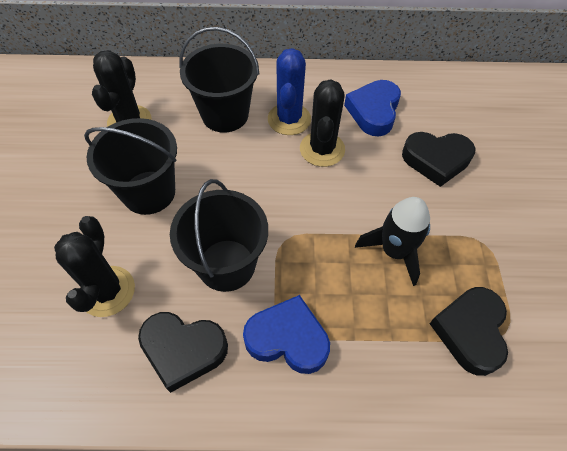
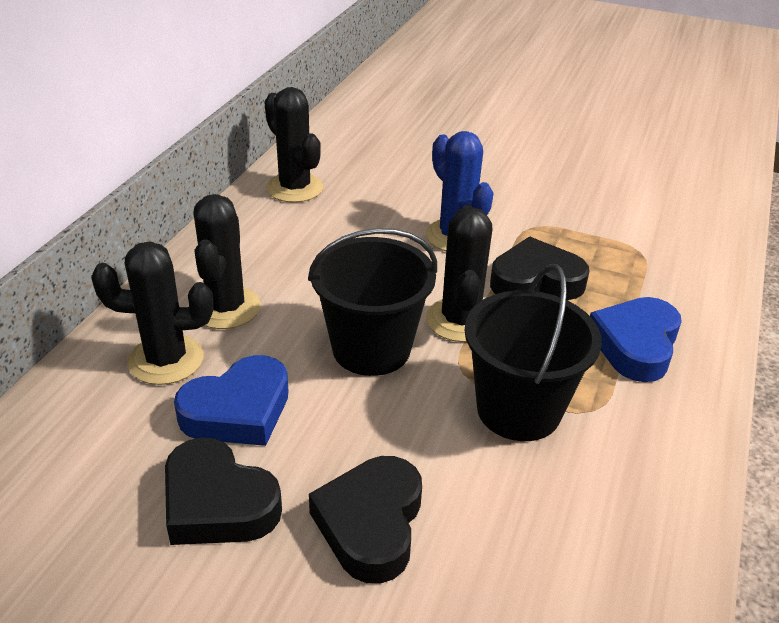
black bucket: 3 -> 2
black cactus: 3 -> 4
black rocket: 1 -> 0

